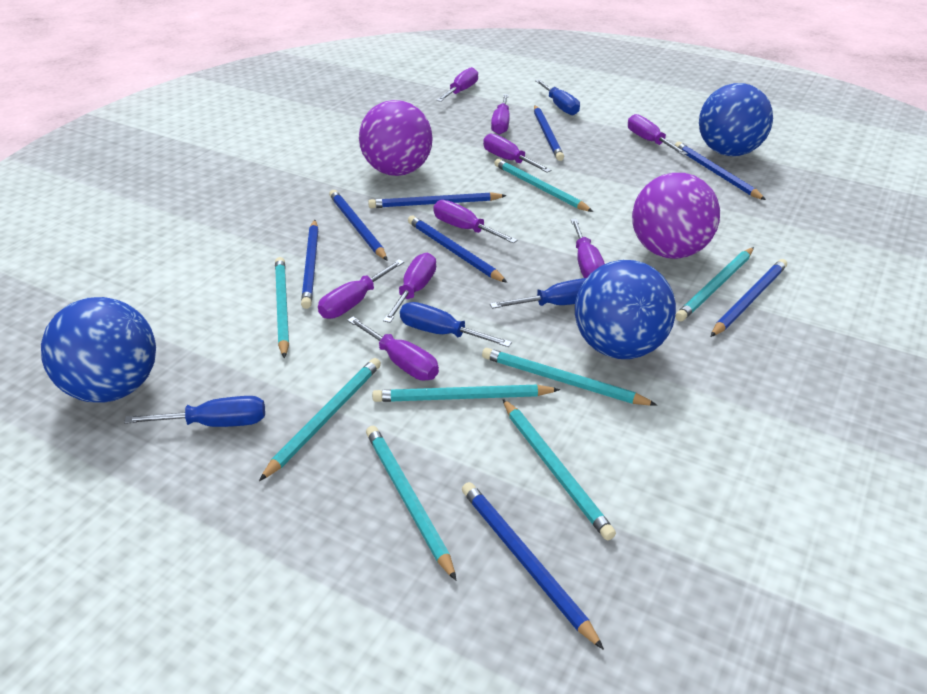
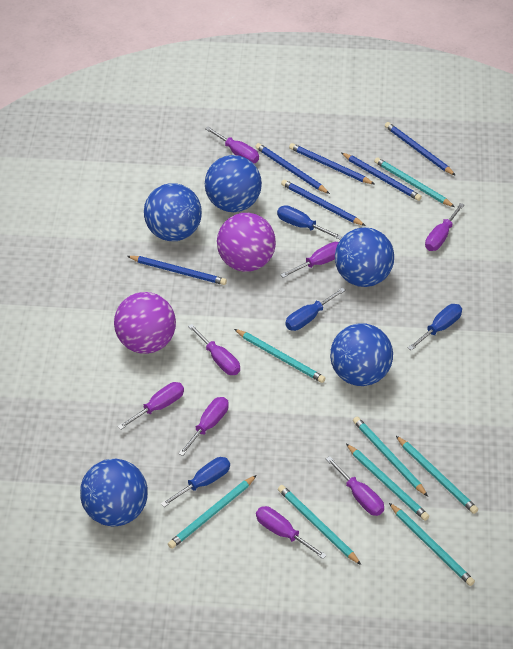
blue ball: 3 -> 5
blue pencil: 8 -> 6
purple screwdriver: 9 -> 8

